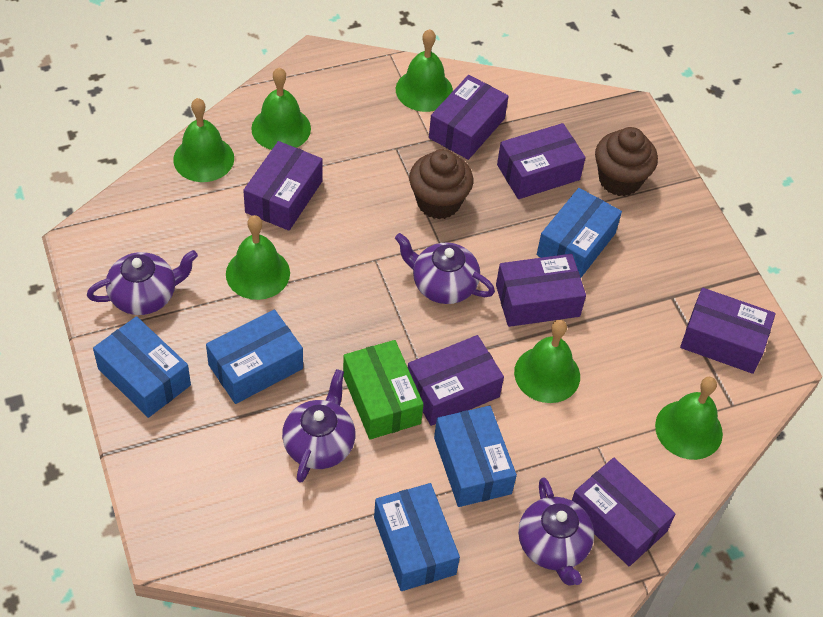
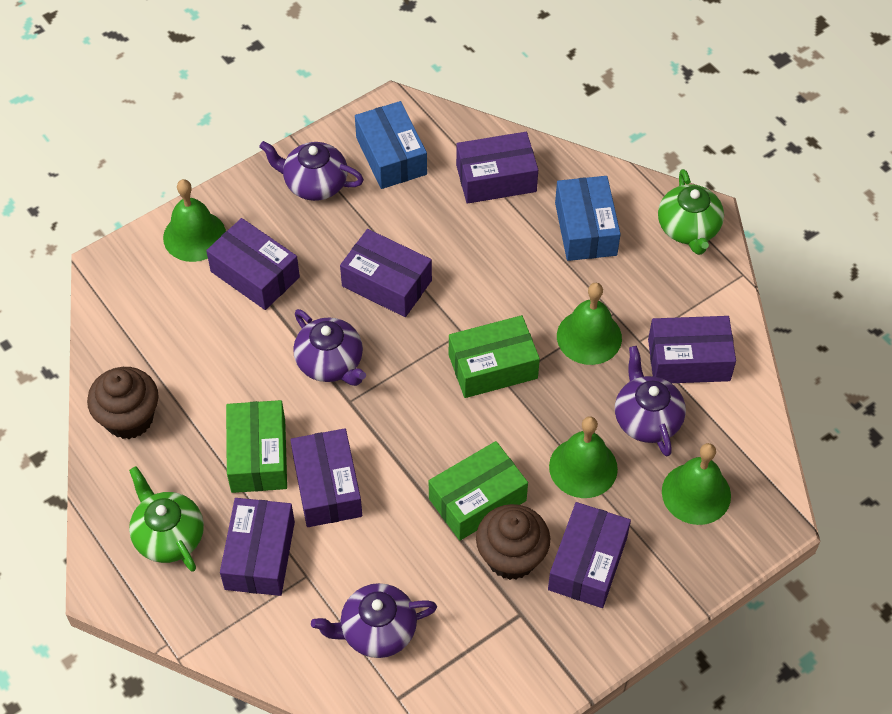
blue box: 5 -> 2
green bell: 6 -> 4
green box: 1 -> 3
green teapot: 0 -> 2

